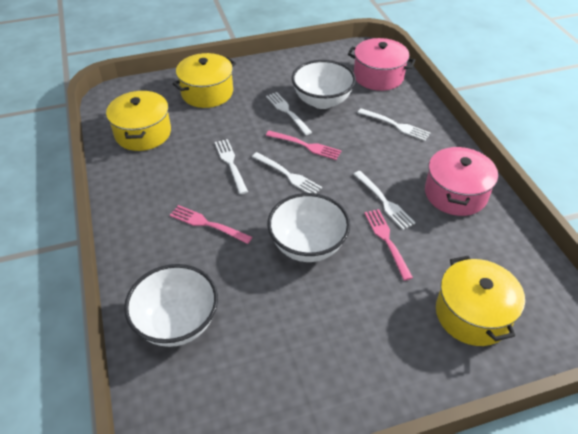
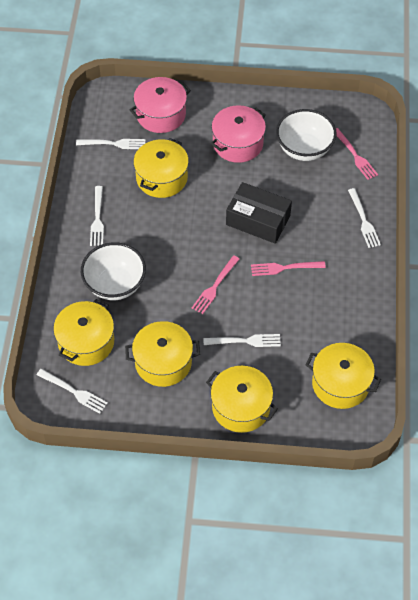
black box: 0 -> 1
white bowl: 3 -> 2
yellow pot: 3 -> 5

